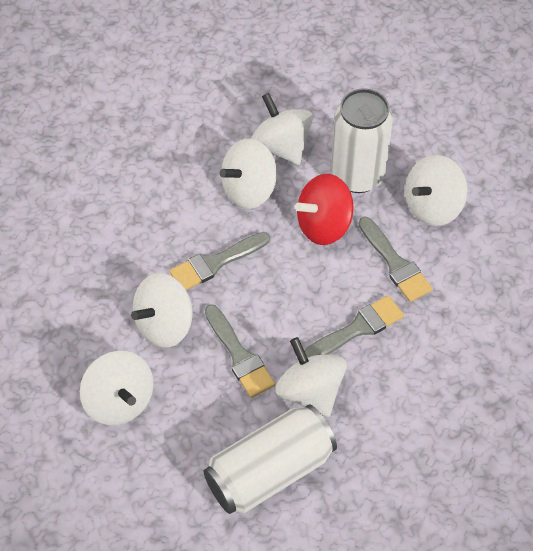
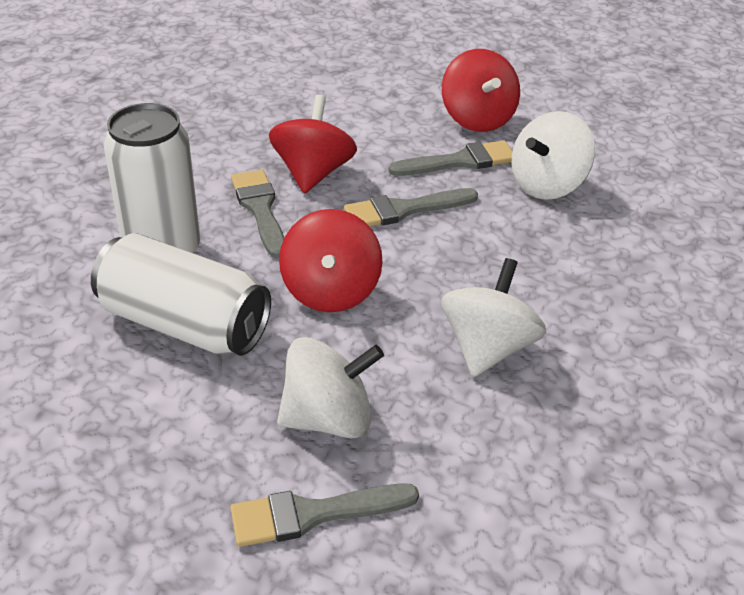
red spinning top: 1 -> 3
white spinning top: 6 -> 3

